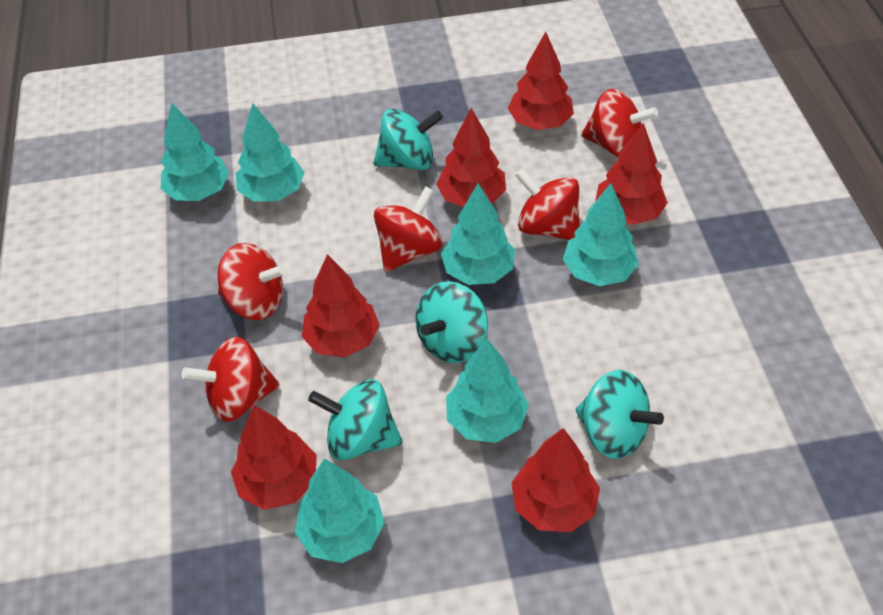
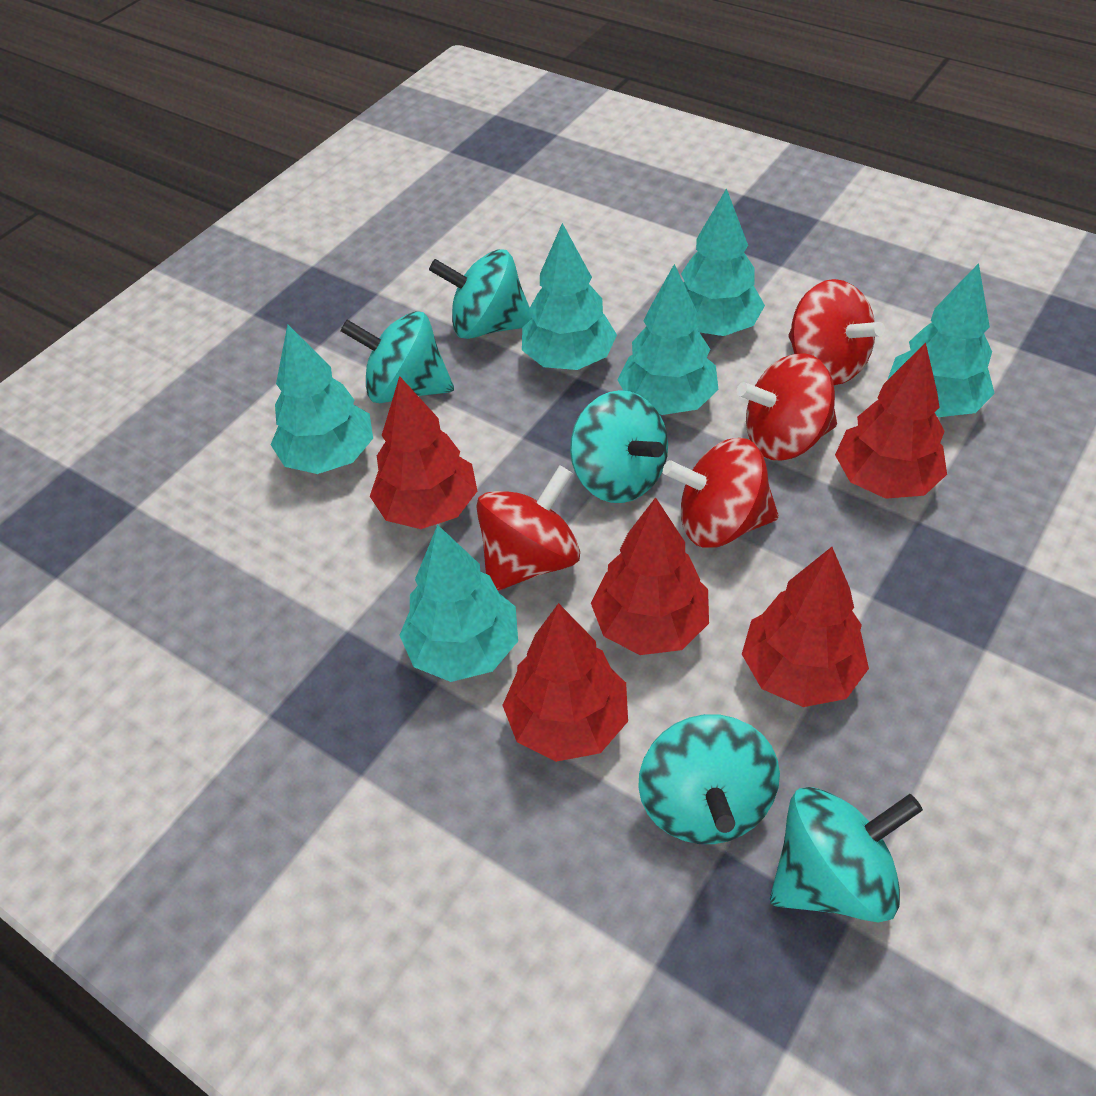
red spinning top: 5 -> 4
red tree: 6 -> 5
turquoise spinning top: 4 -> 5

